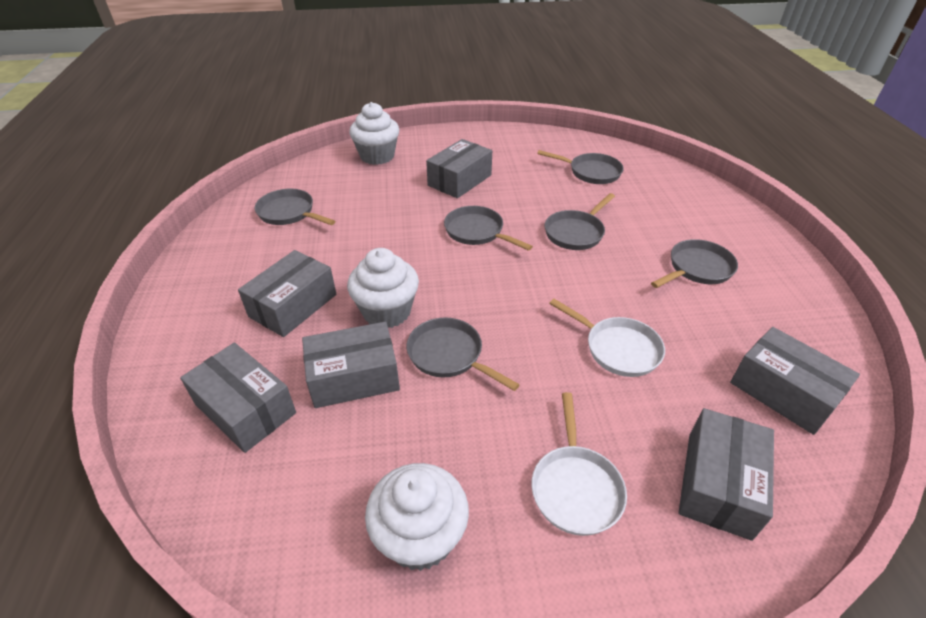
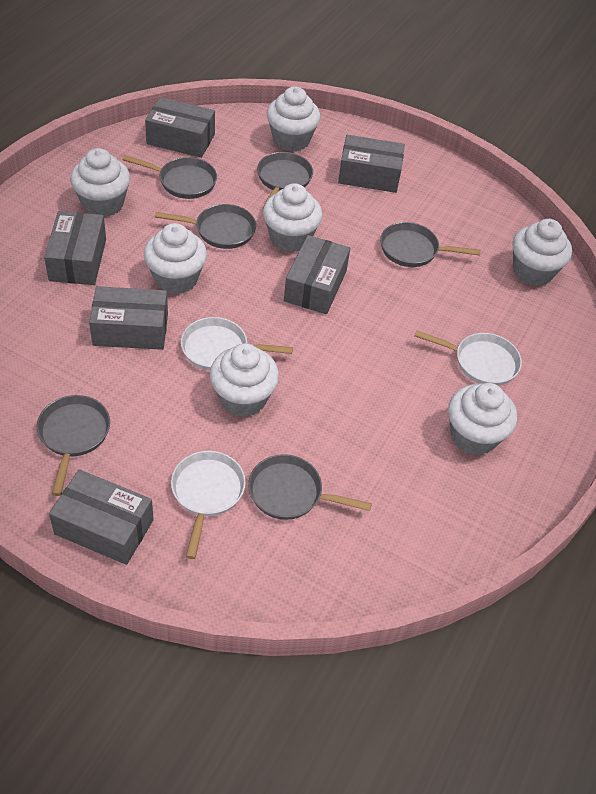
white cupcake: 3 -> 7
white pan: 2 -> 3

